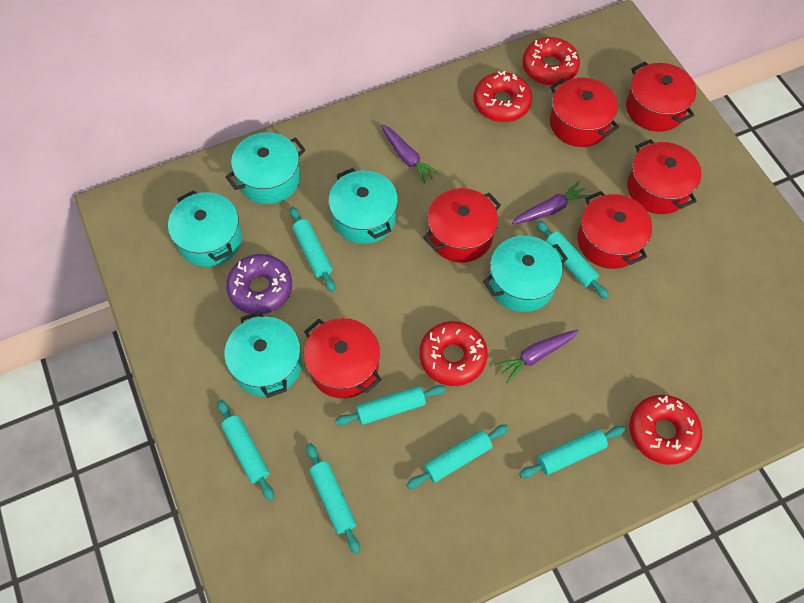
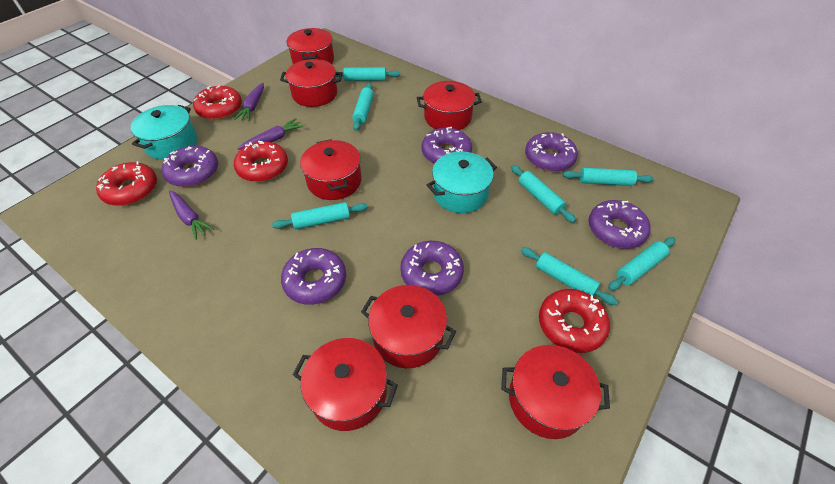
purple donut: 1 -> 6
red pot: 6 -> 7
turquoise pot: 5 -> 2

